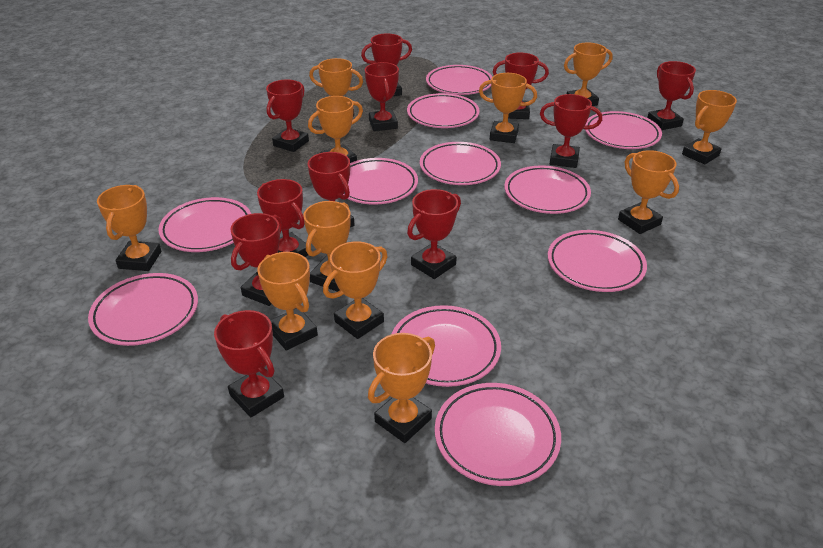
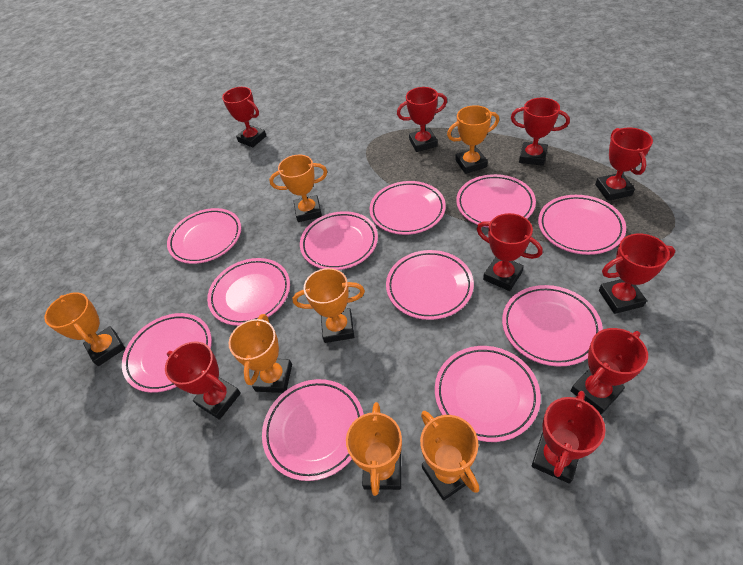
orange trophy: 11 -> 7
red trophy: 11 -> 9

